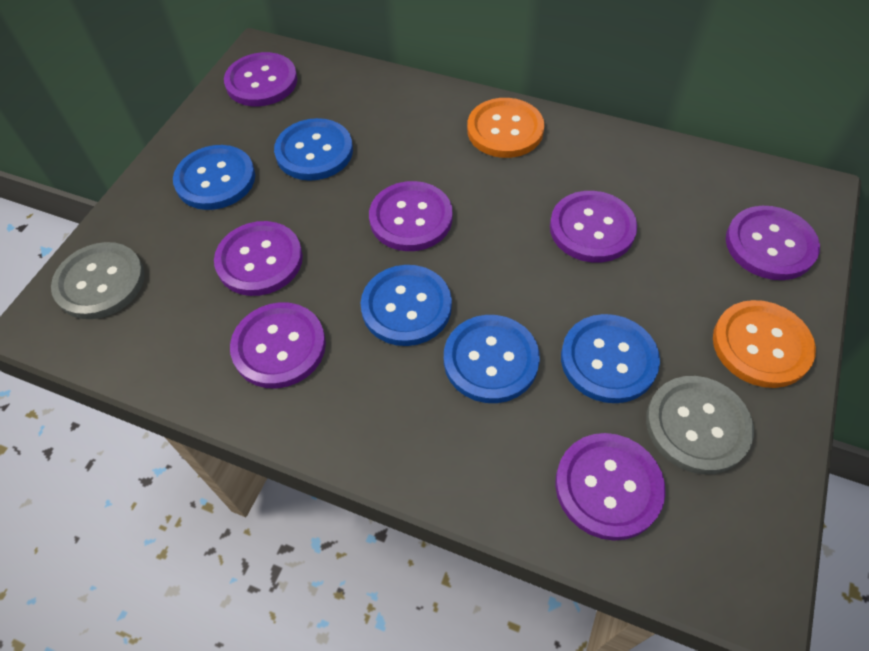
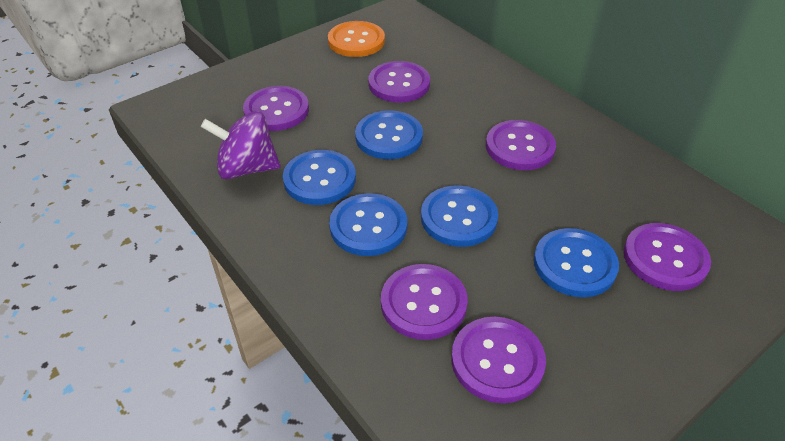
grey button: 2 -> 0
orange button: 2 -> 1
purple button: 7 -> 6
purple spinning top: 0 -> 1

